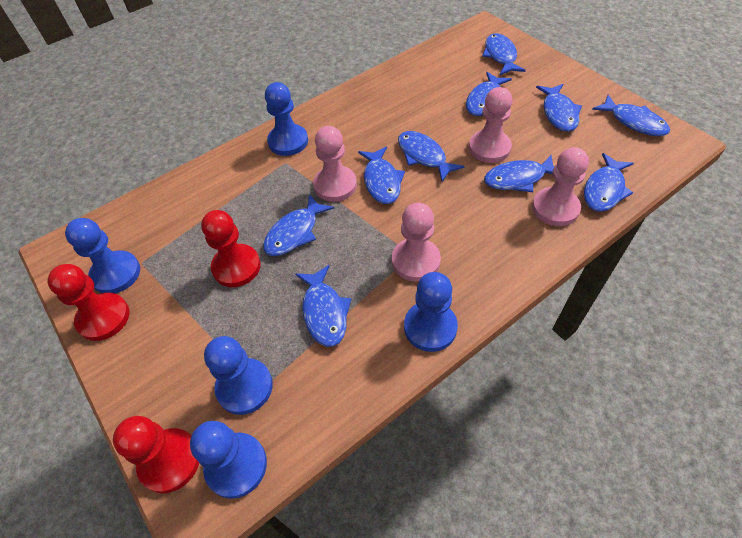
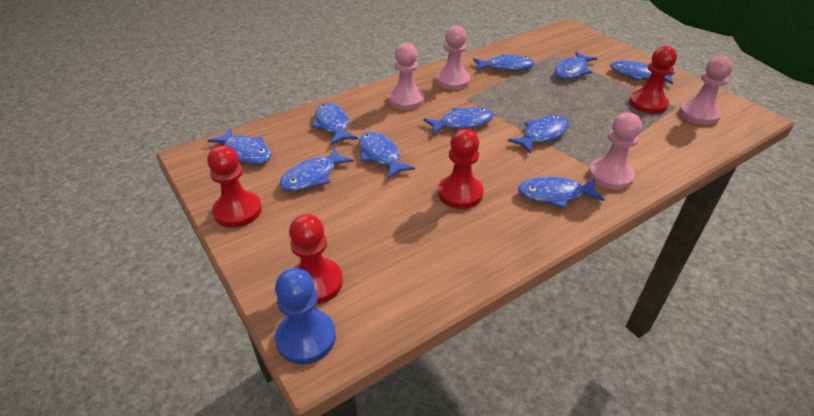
blue pawn: 5 -> 1
red pawn: 3 -> 4

